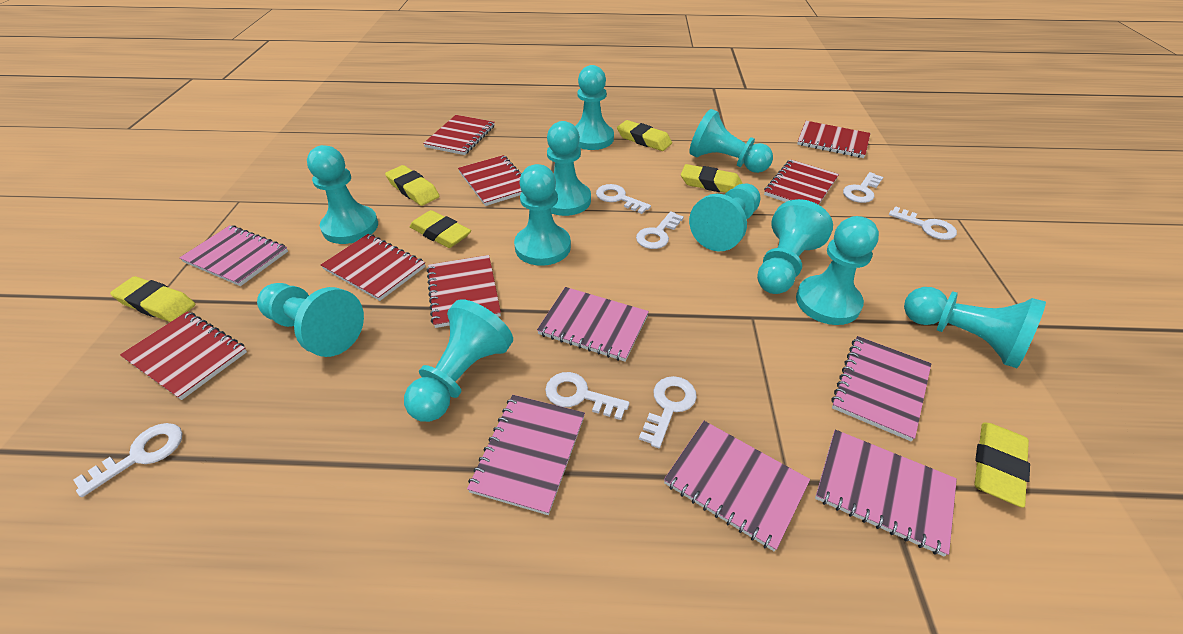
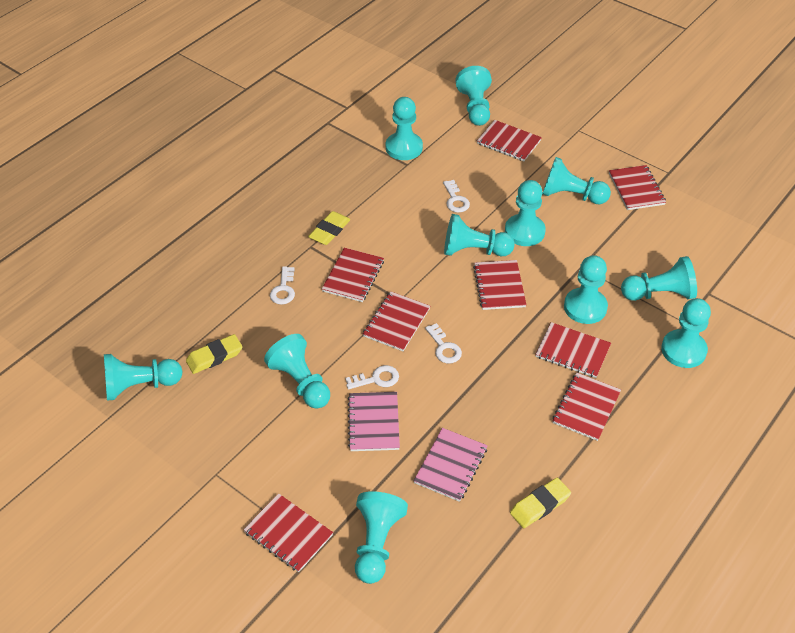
pink notebook: 6 -> 2
red notebook: 7 -> 8
white key: 7 -> 4
yellow eraser: 6 -> 3

